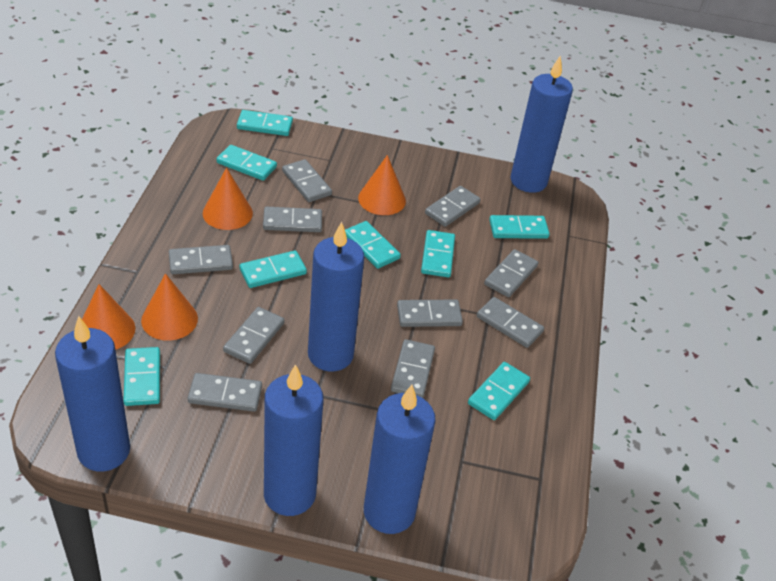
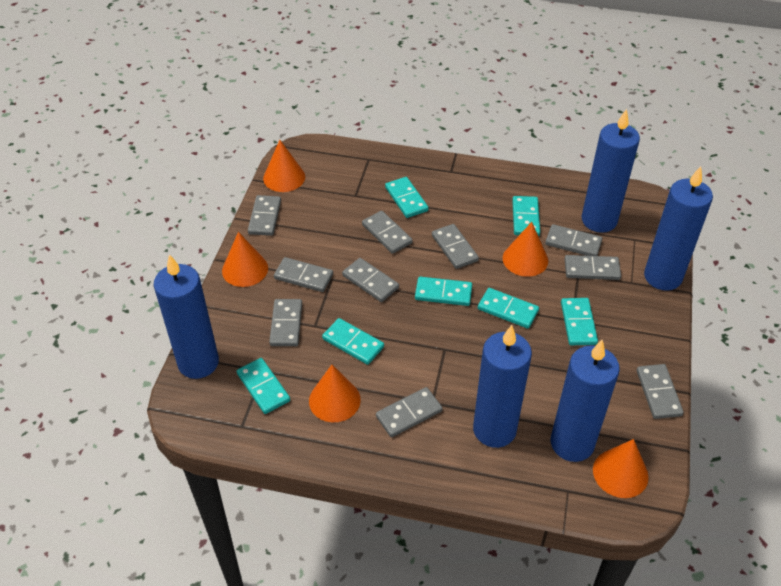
orange cone: 4 -> 5
turquoise domino: 8 -> 7

